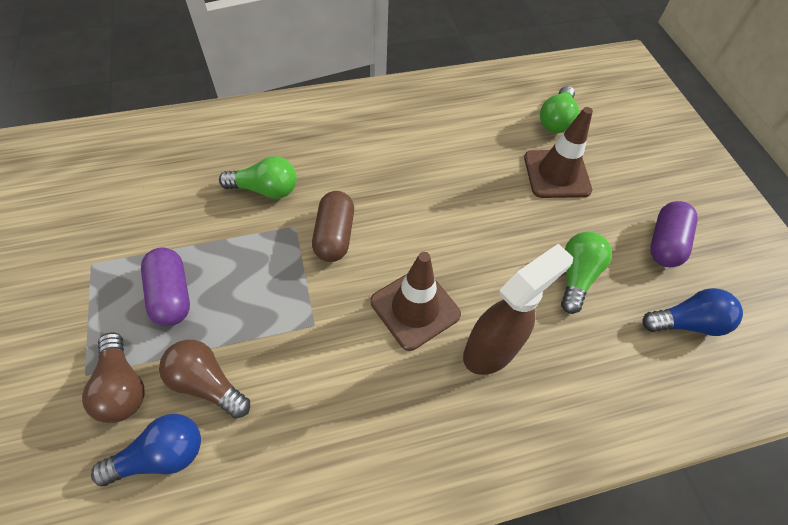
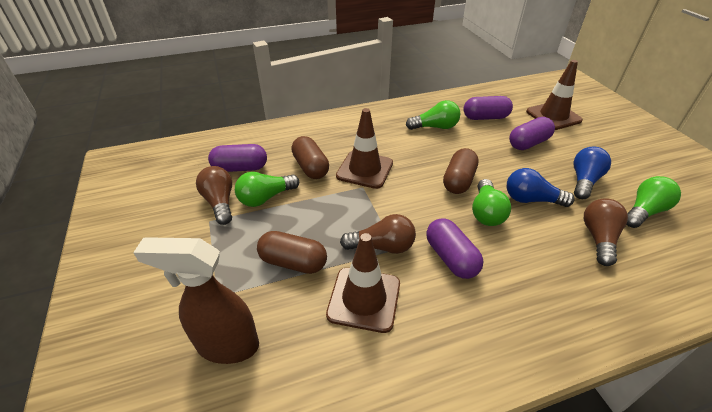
brown capsule: 1 -> 3
brown light bulb: 2 -> 3
brown traffic cone: 2 -> 3
green light bulb: 3 -> 4
purple capsule: 2 -> 4

